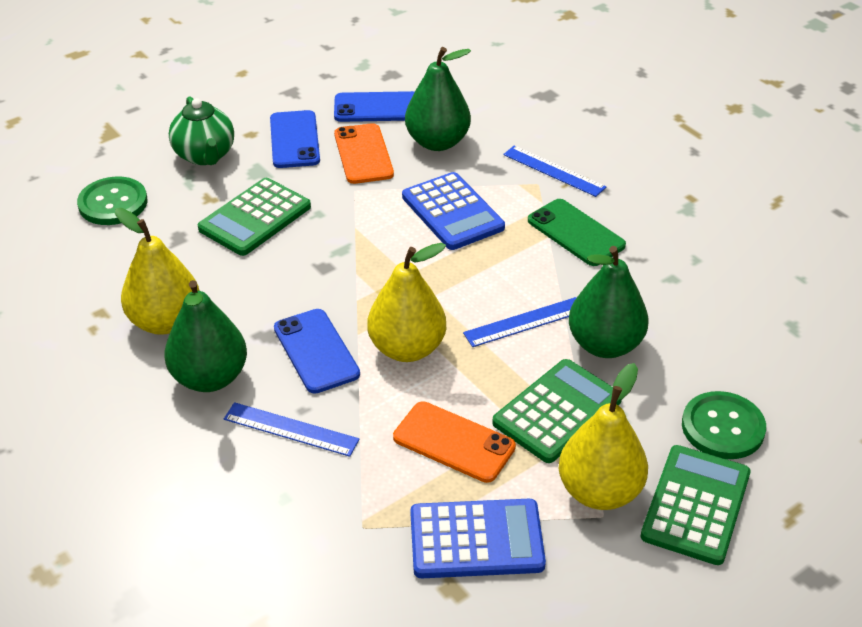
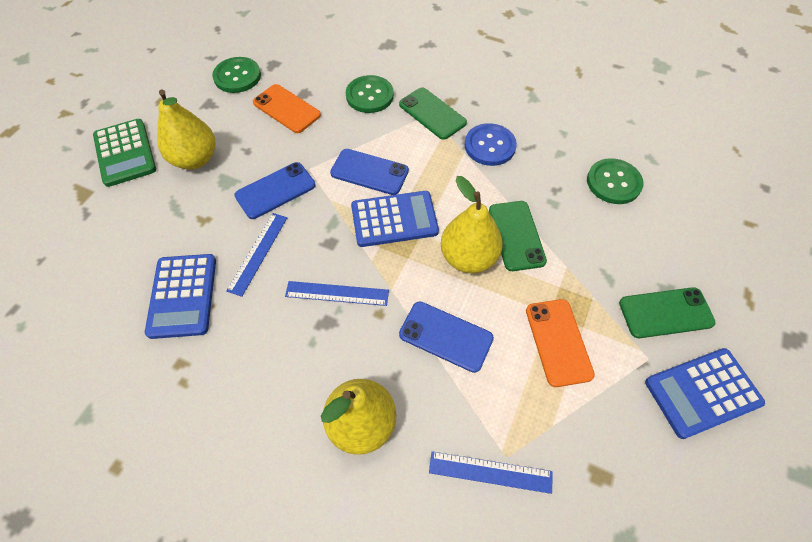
blue button: 0 -> 1
blue calculator: 2 -> 3
green button: 2 -> 3
green calculator: 3 -> 1
green pear: 3 -> 0
green phone: 1 -> 3
green teapot: 1 -> 0

